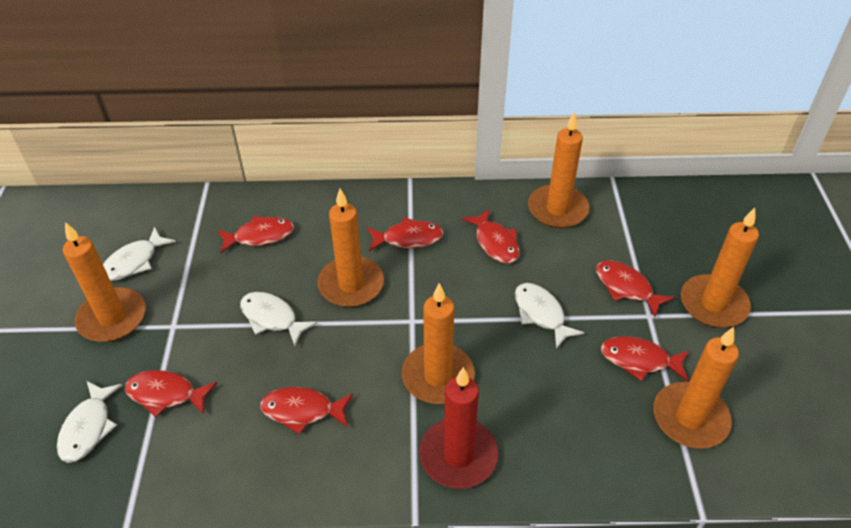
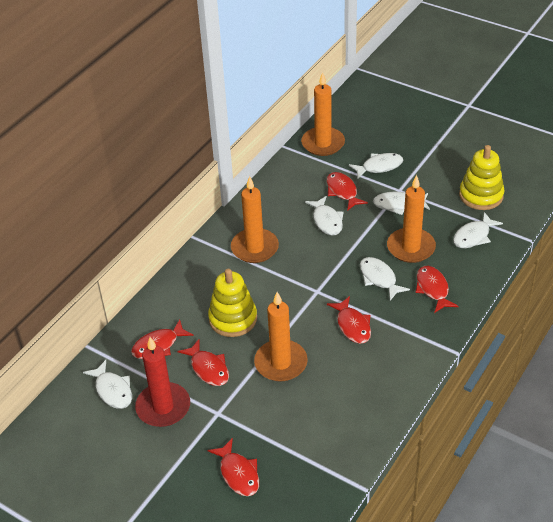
orange candle: 6 -> 4
red fish: 7 -> 6
white fish: 4 -> 6
yellow stacking toy: 0 -> 2

